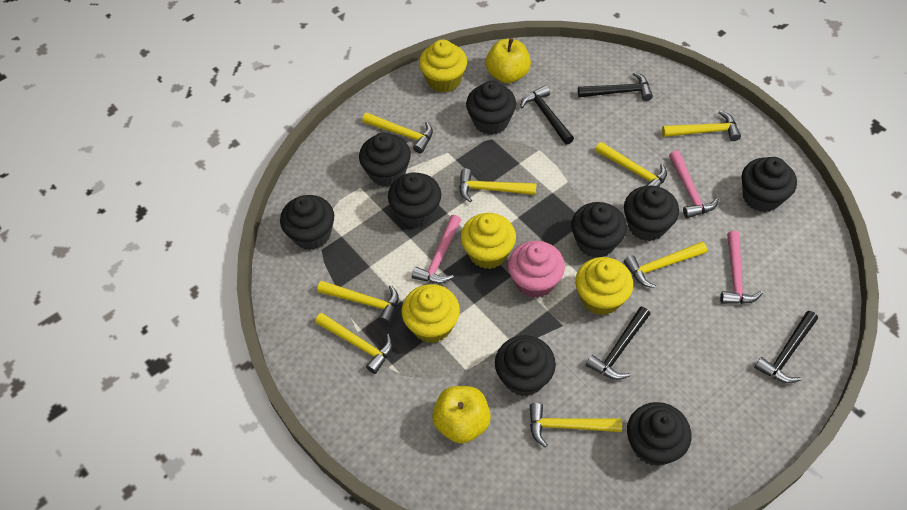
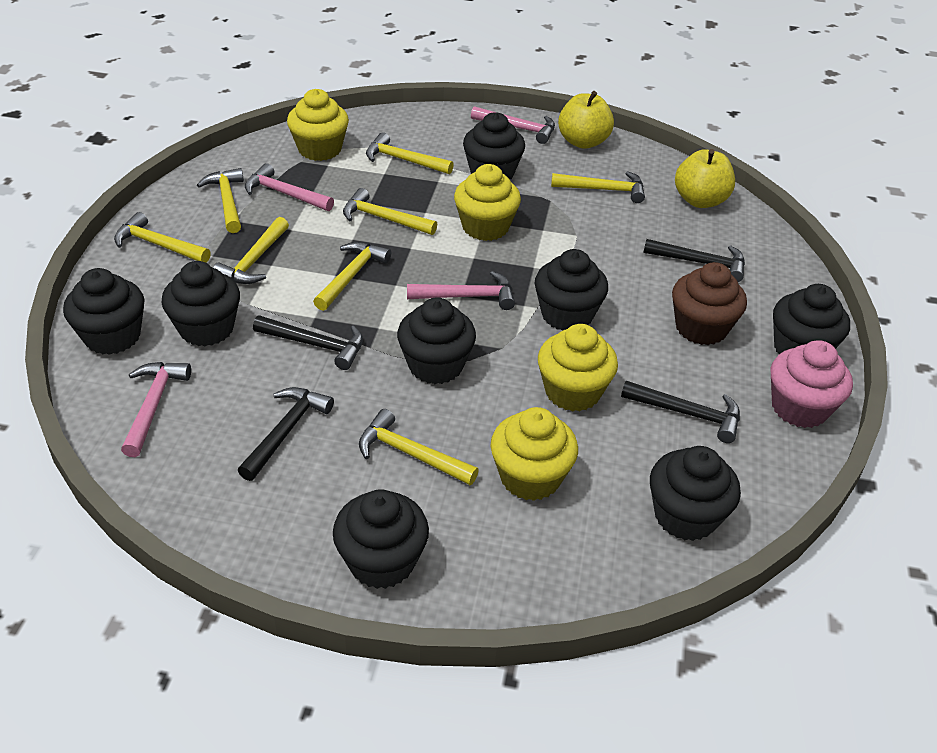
black cupcake: 9 -> 8
brown cupcake: 0 -> 1
pink hammer: 3 -> 4

